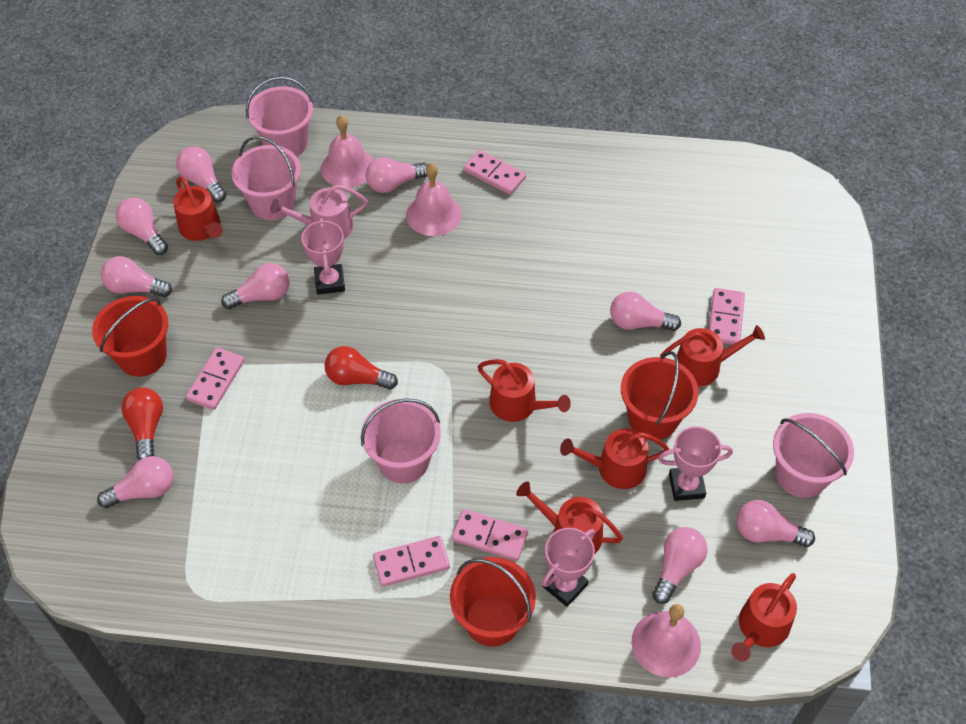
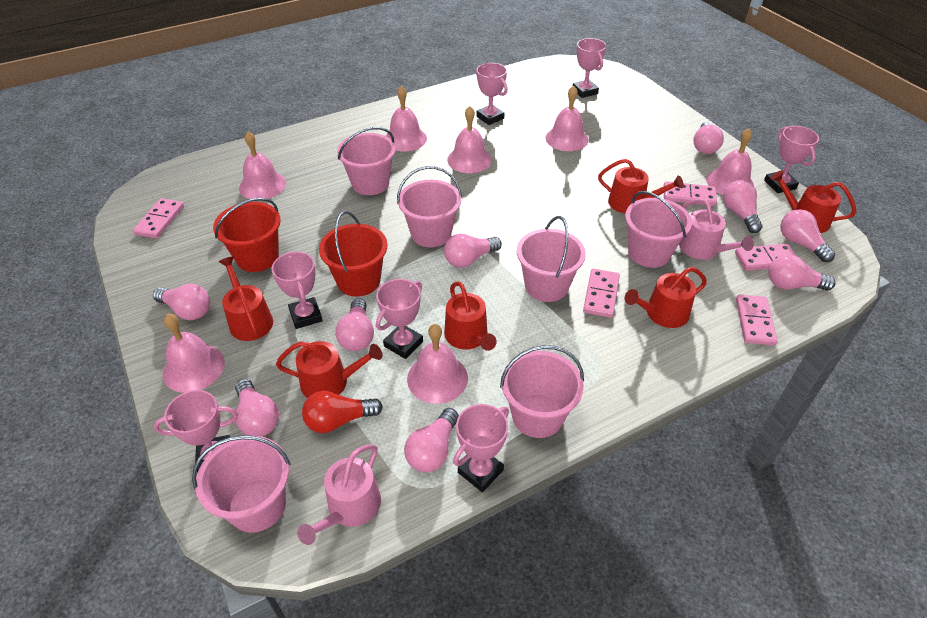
pink bell: 3 -> 7
pink bucket: 4 -> 6
pink trophy: 3 -> 7
pink watering can: 1 -> 2
red bucket: 3 -> 2
red light bulb: 2 -> 1

